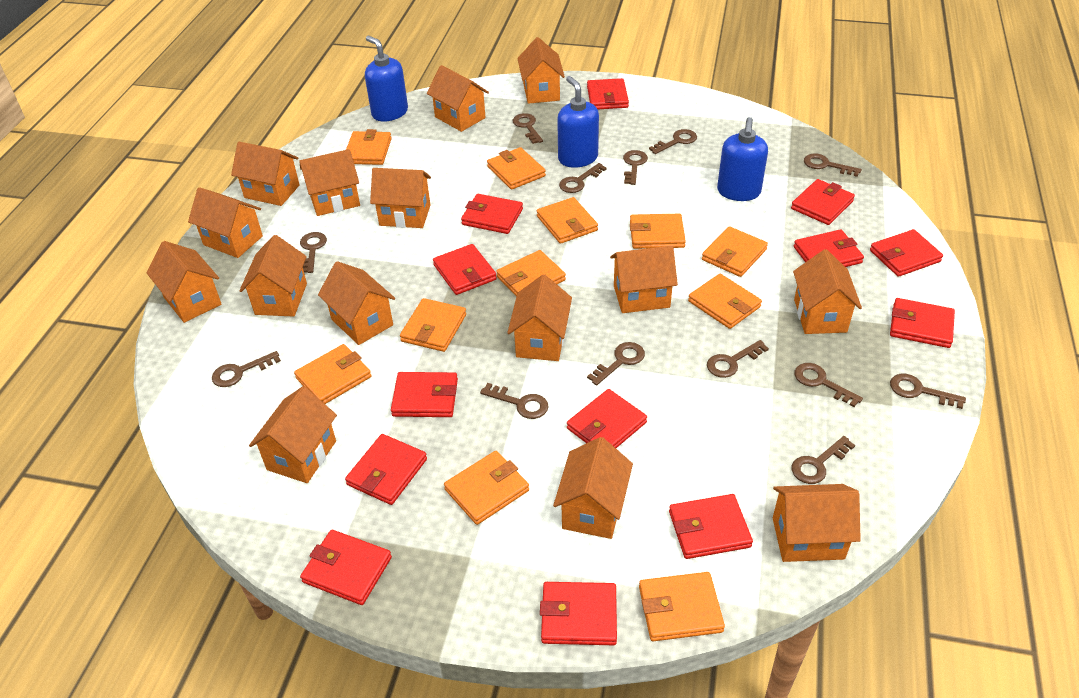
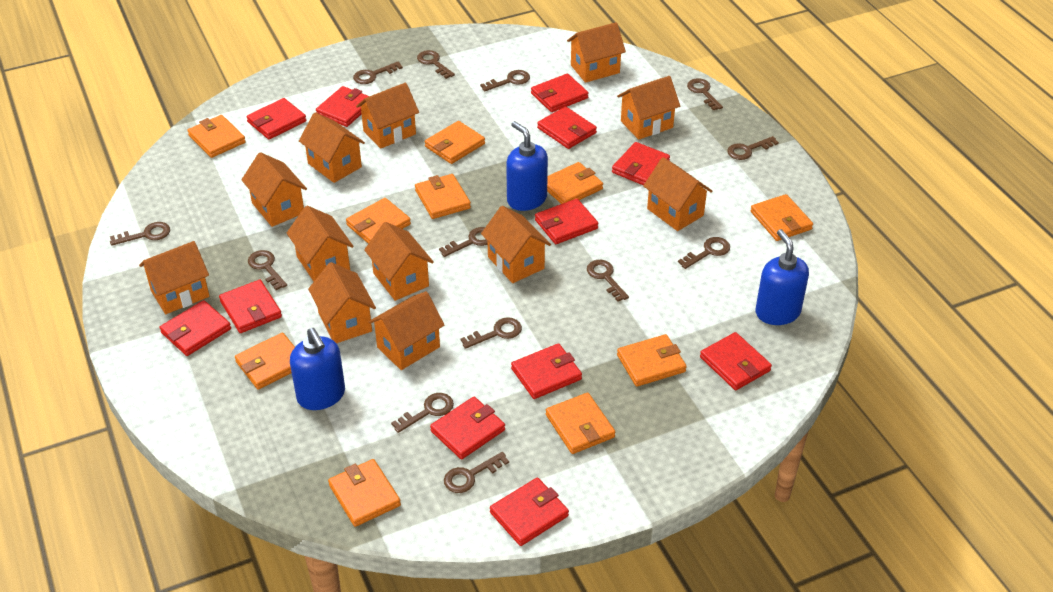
orange house: 15 -> 12
orange wallet: 11 -> 10
red wallet: 13 -> 12

